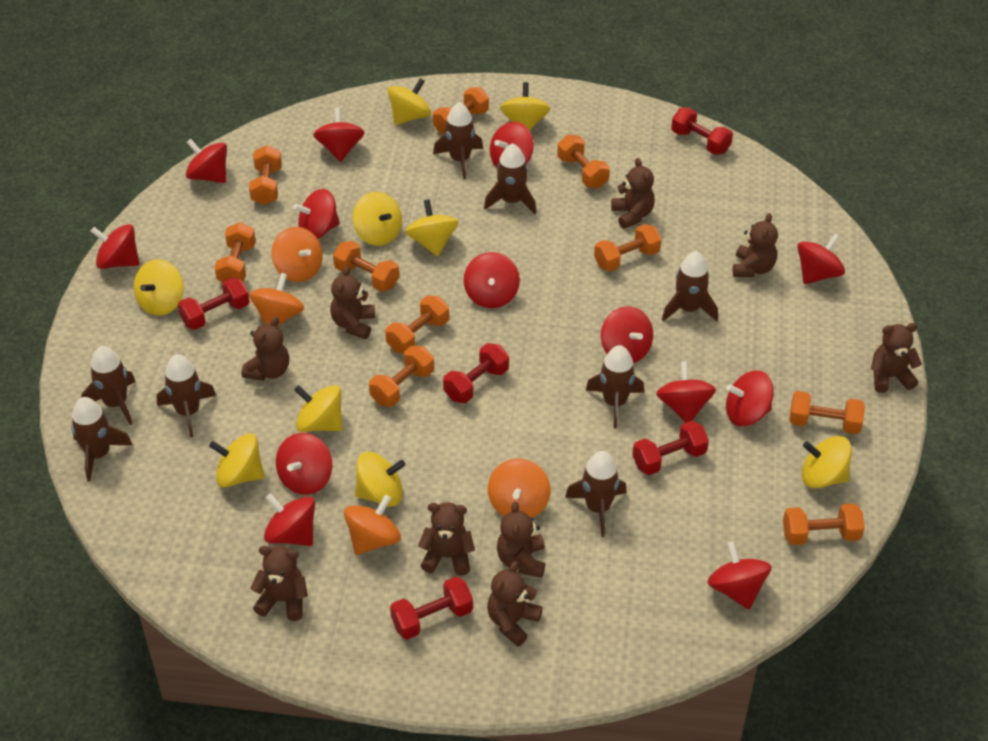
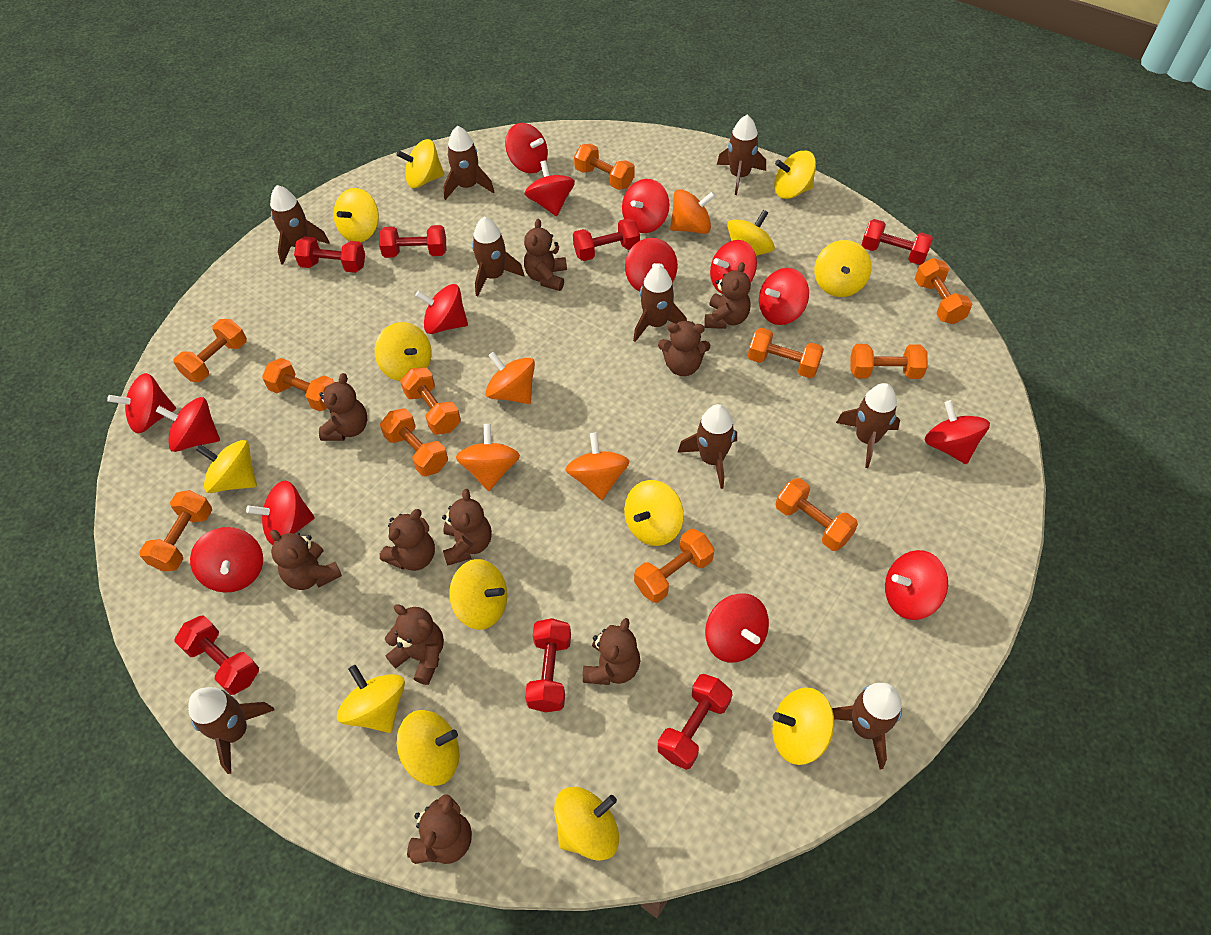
brown rocket: 8 -> 9
brown teddy bear: 9 -> 10
orange dumbbell: 10 -> 11
red dumbbell: 5 -> 7
red spinning top: 13 -> 14
yellow spinning top: 9 -> 13

